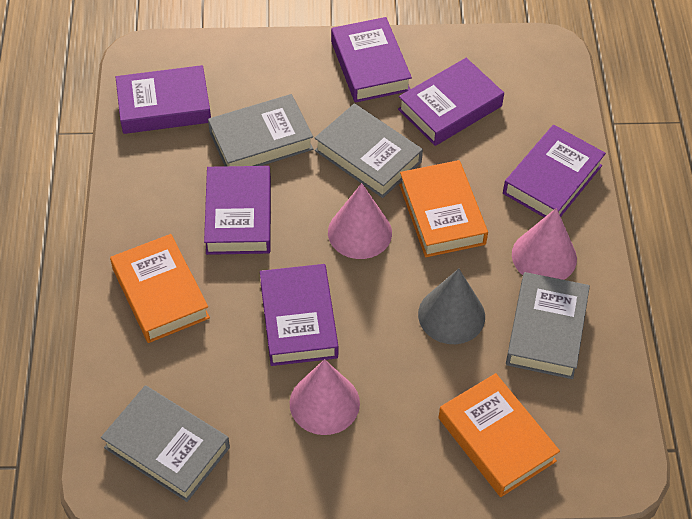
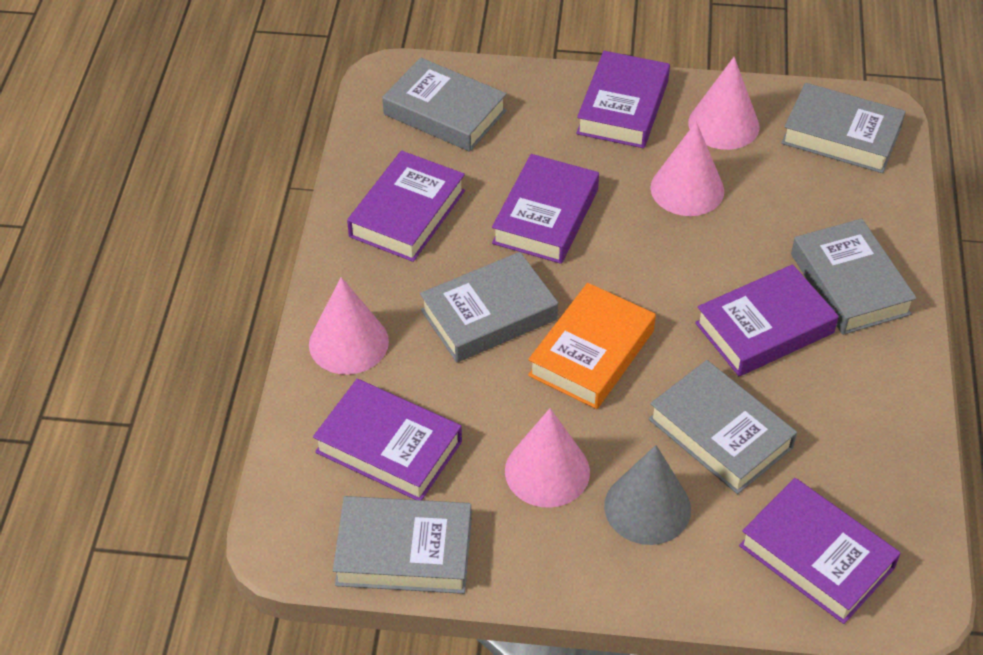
grey book: 4 -> 6
orange book: 3 -> 1
pink cone: 3 -> 4

